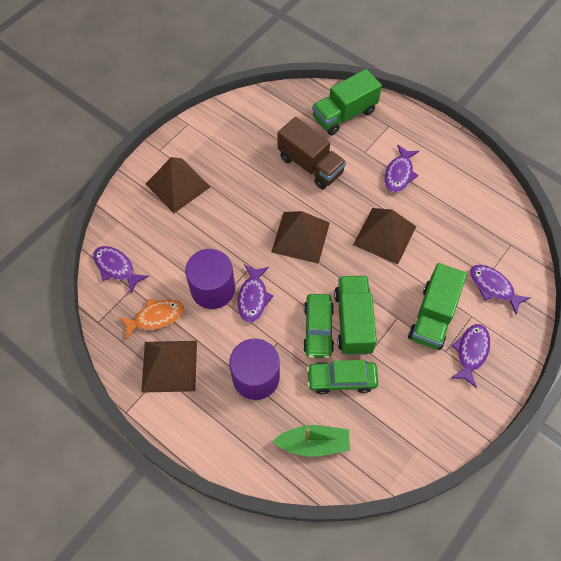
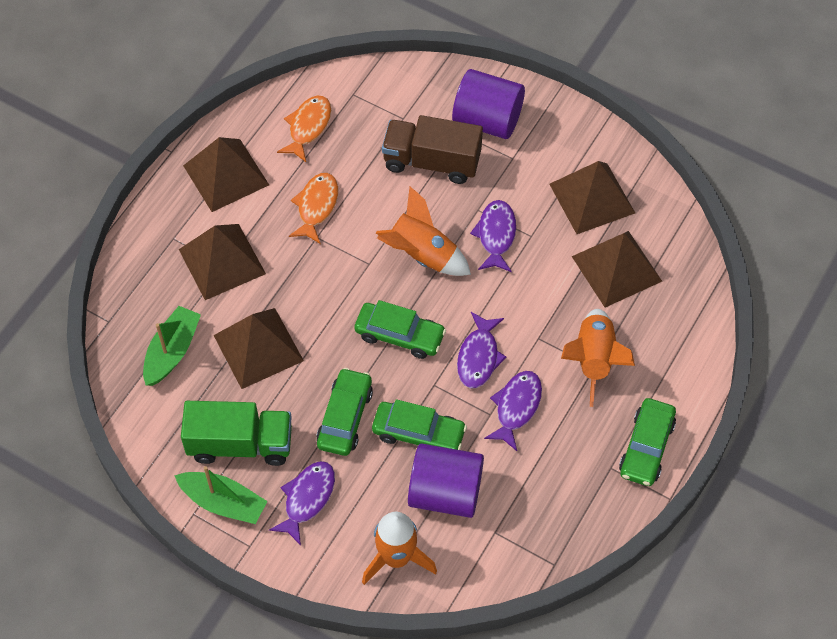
brown pyramid: 4 -> 5
green boat: 1 -> 2
green car: 2 -> 4
green truck: 3 -> 1
orange fish: 1 -> 2
orange rocket: 0 -> 3
purple fish: 5 -> 4

